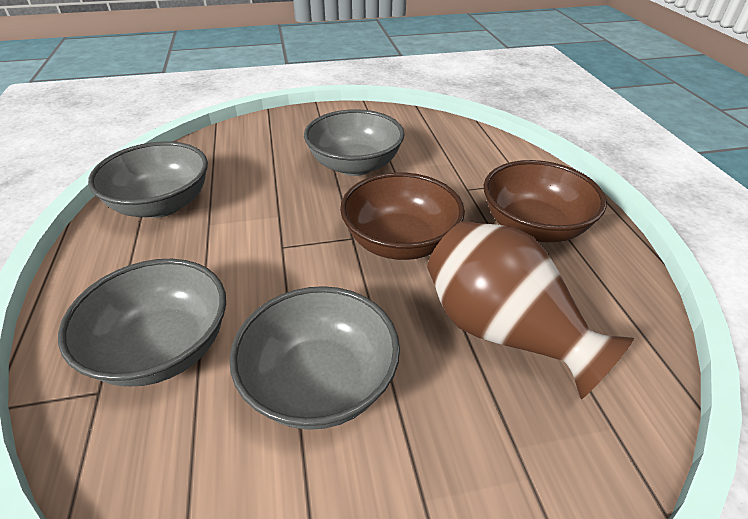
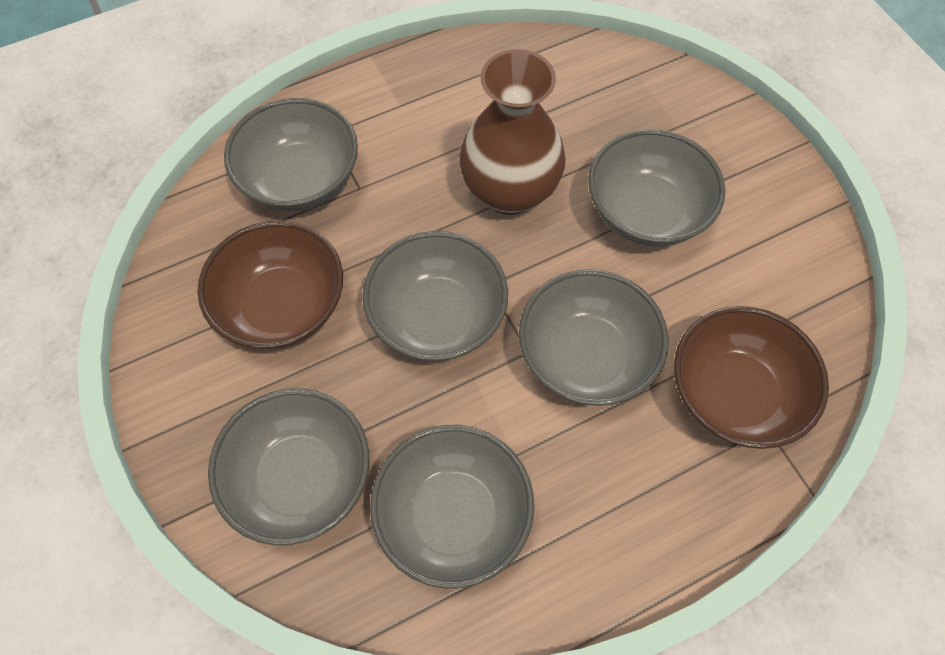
grey bowl: 4 -> 6

